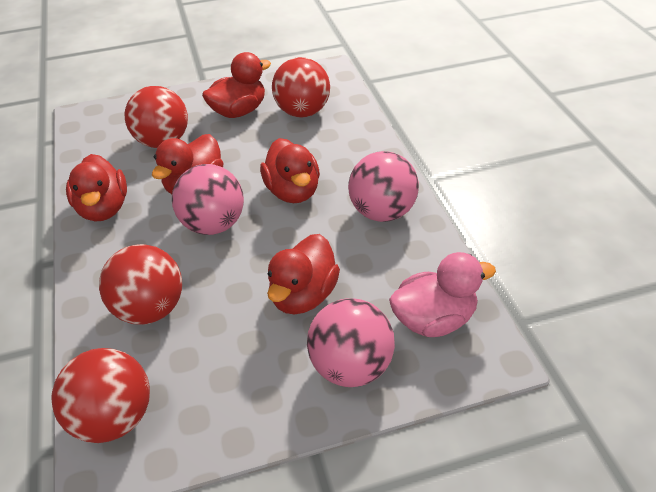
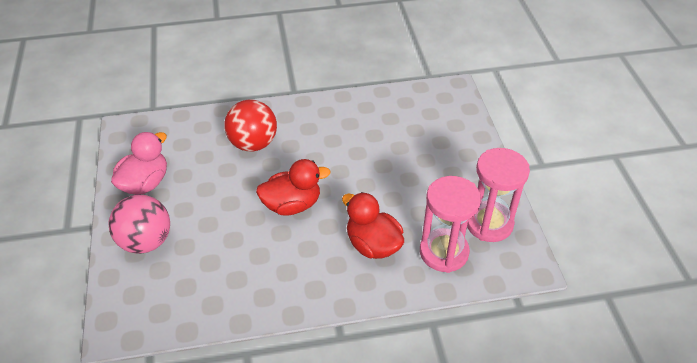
pink ball: 3 -> 1
pink hourglass: 0 -> 2
red ball: 4 -> 1
red duck: 5 -> 2

